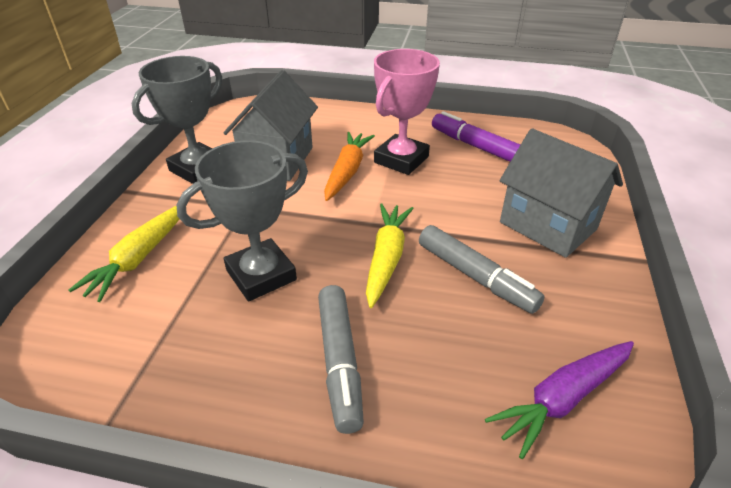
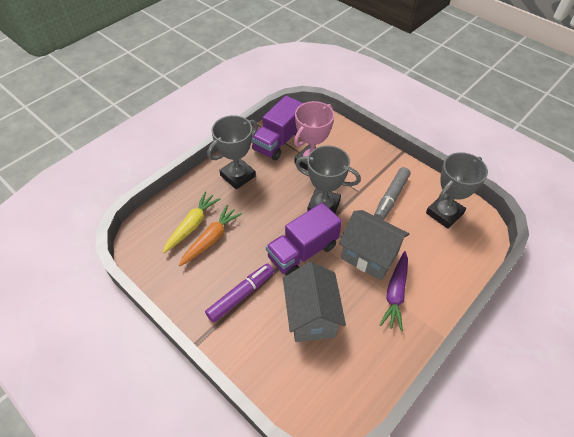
grey marker: 2 -> 1
grey trophy: 2 -> 3
purple truck: 0 -> 2
yellow carrot: 2 -> 1

